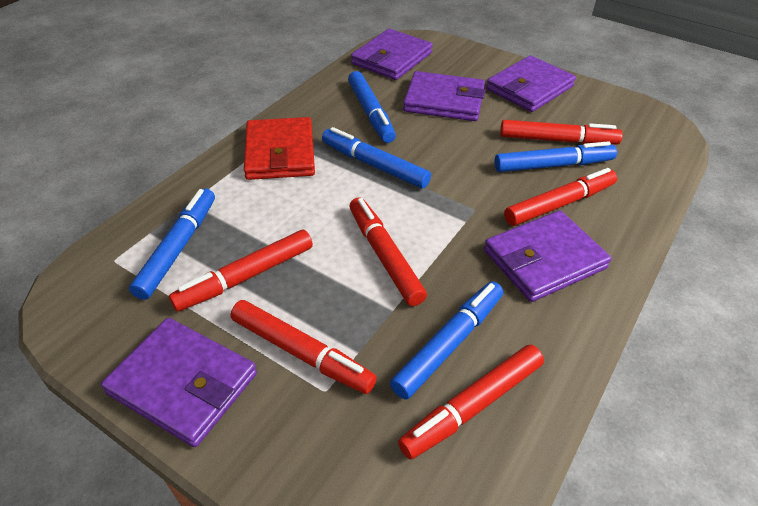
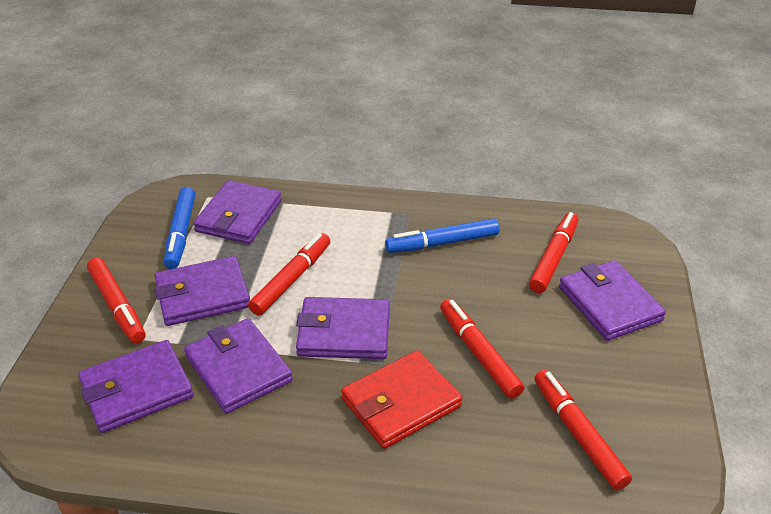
blue marker: 5 -> 2
purple wallet: 5 -> 6
red marker: 6 -> 5

